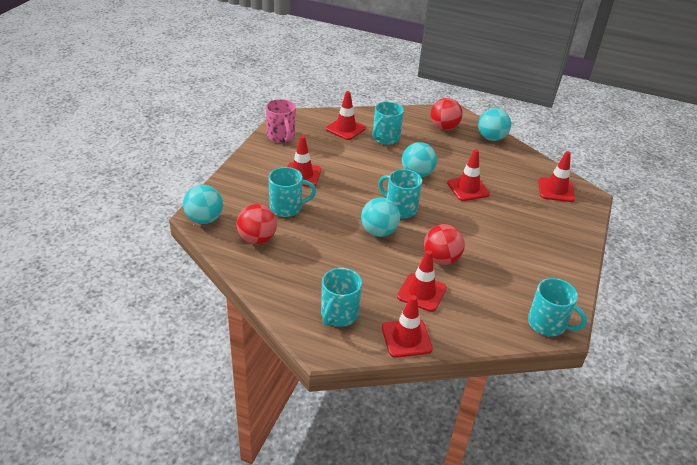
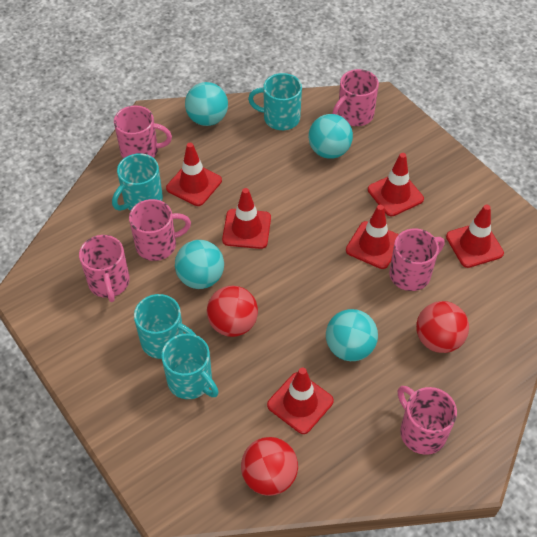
pink mug: 1 -> 6
turquoise mug: 5 -> 4

